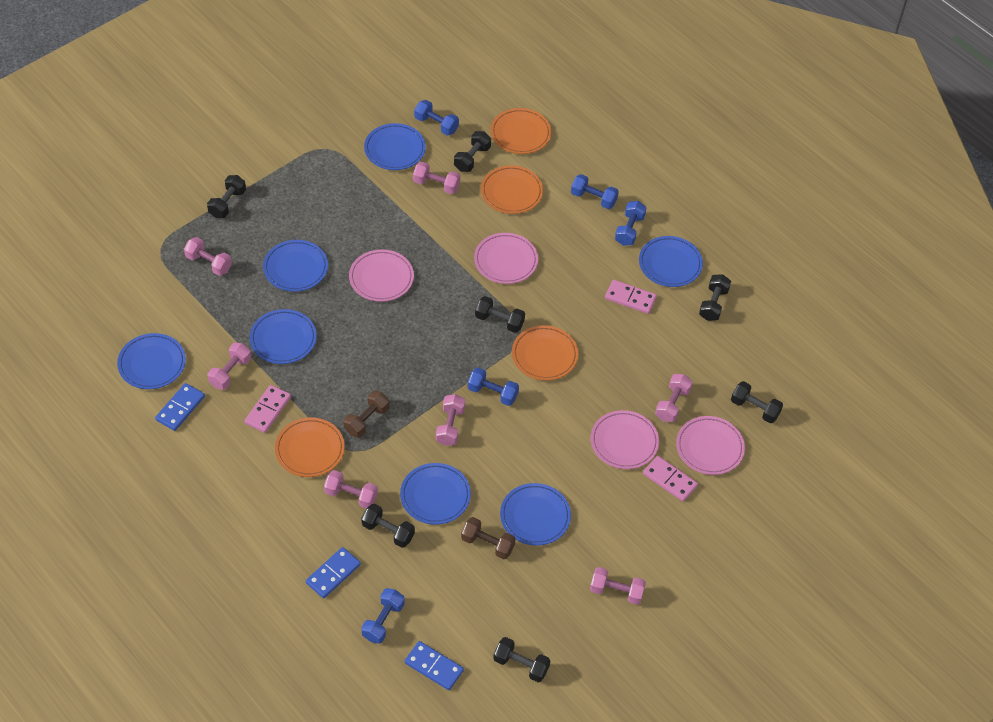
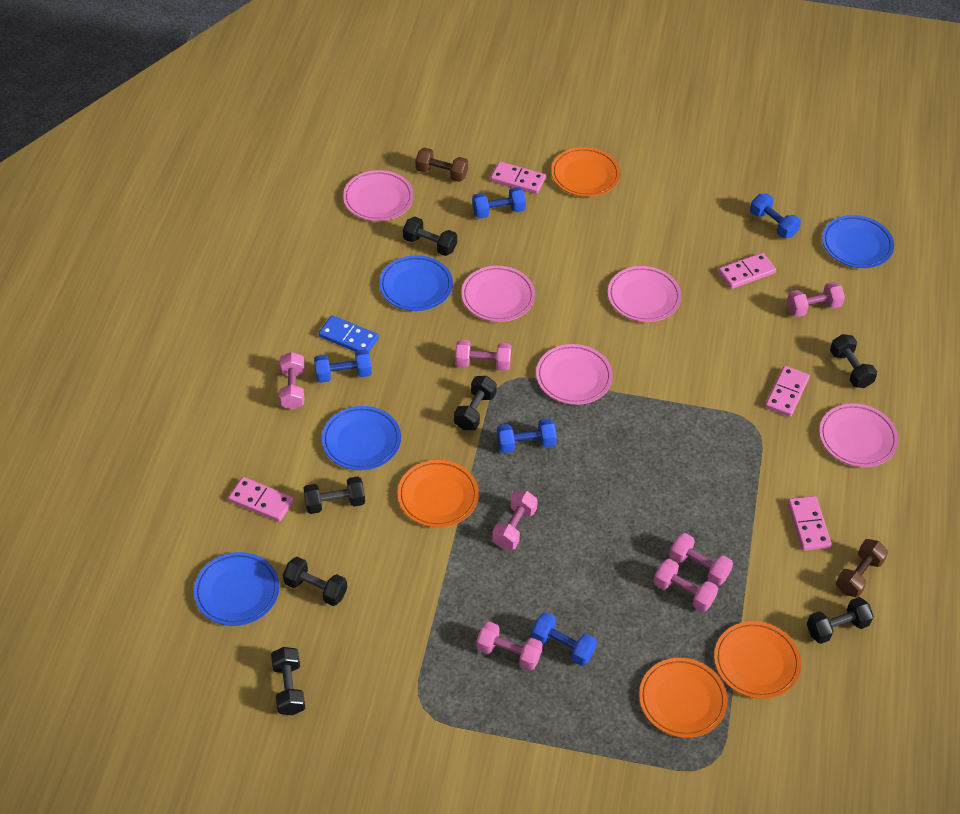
blue domino: 3 -> 1
blue plate: 7 -> 4
pink domino: 3 -> 5
pink plate: 4 -> 5

